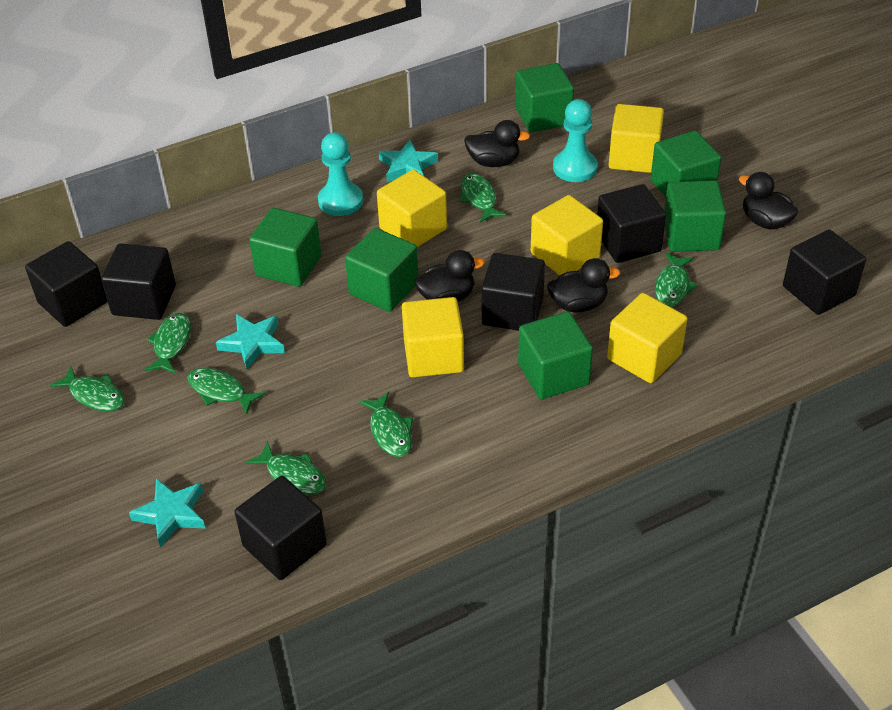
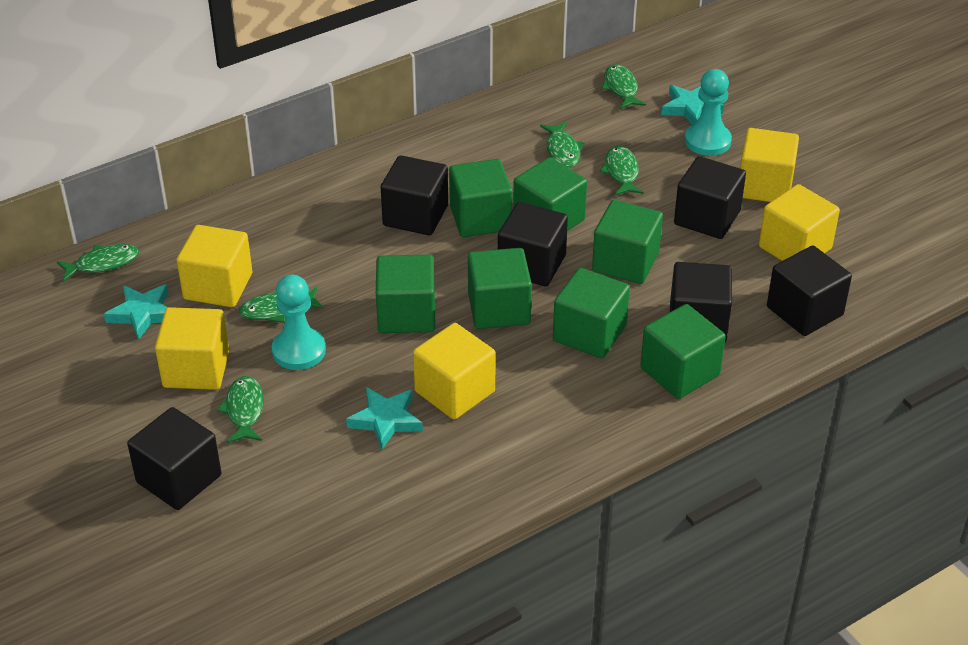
black duck: 4 -> 0
green cube: 6 -> 7
green fish: 7 -> 6

